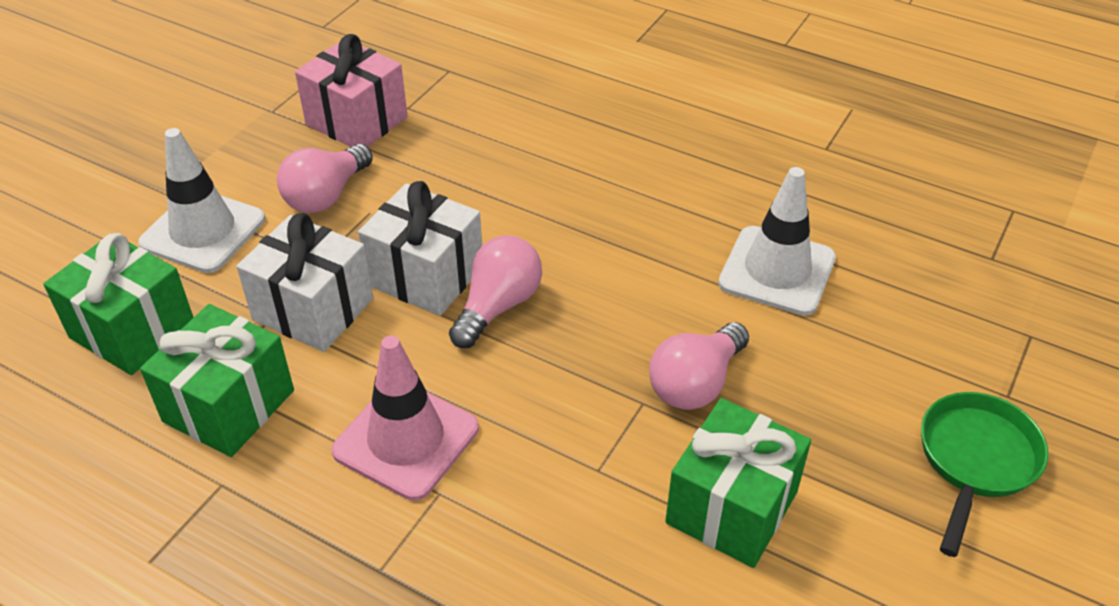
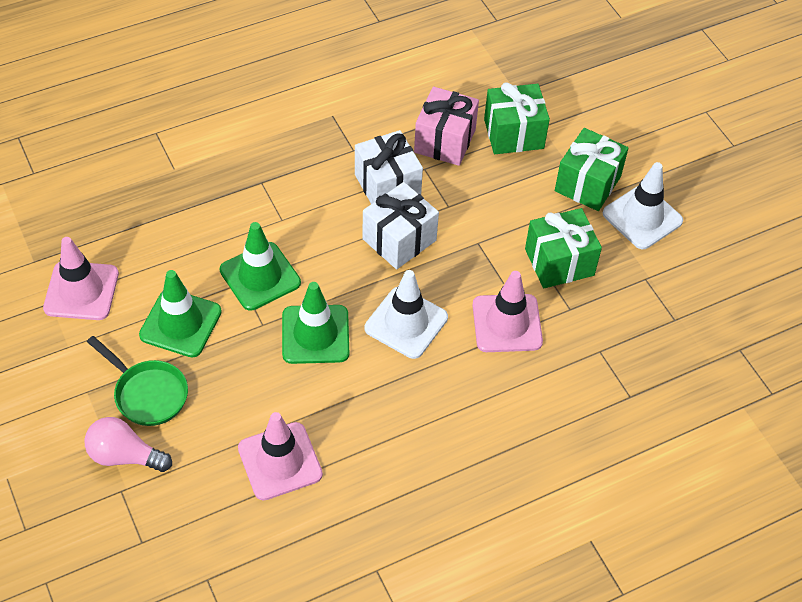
green traffic cone: 0 -> 3
pink light bulb: 3 -> 1
pink traffic cone: 1 -> 3

